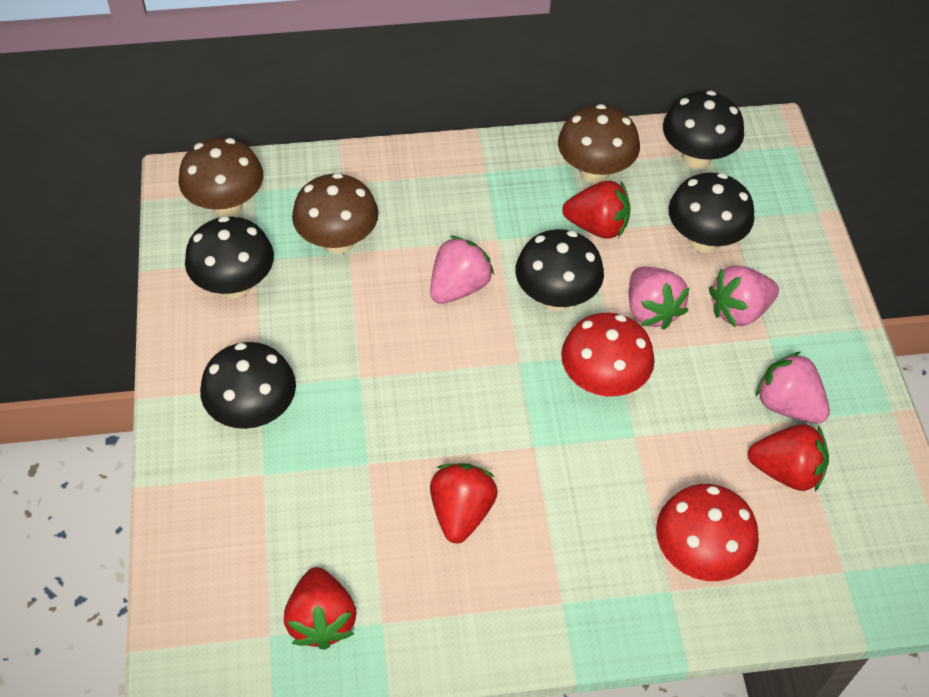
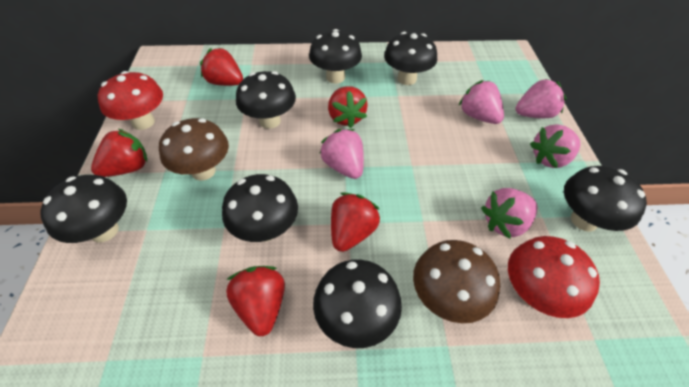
black mushroom: 5 -> 7
brown mushroom: 3 -> 2
pink strawberry: 4 -> 5
red strawberry: 4 -> 5

